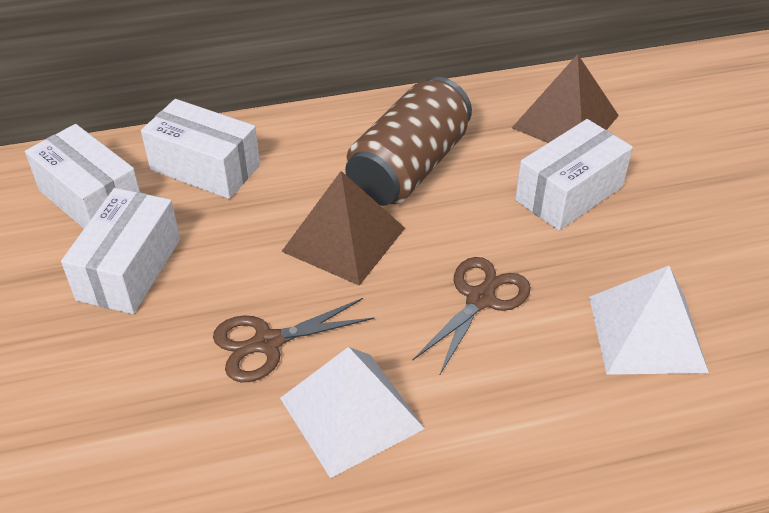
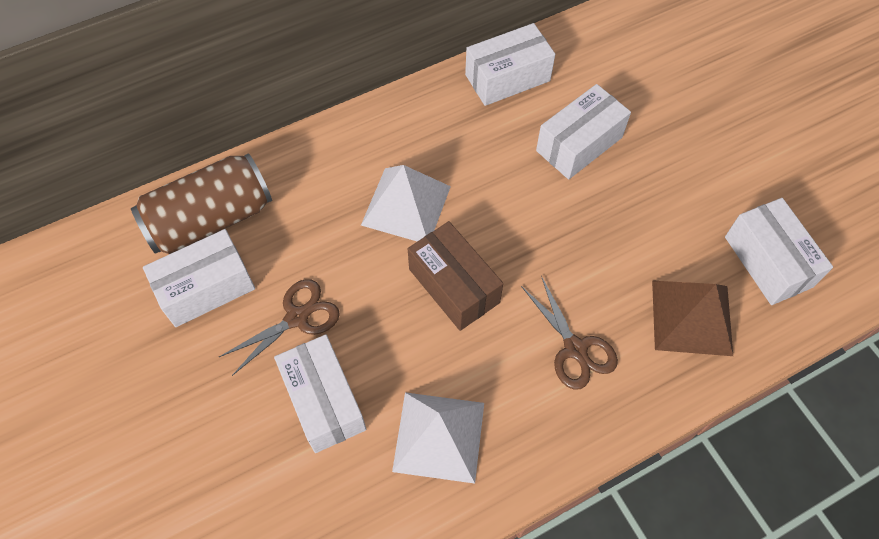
brown box: 0 -> 1
brown pyramid: 2 -> 1
white box: 4 -> 5

